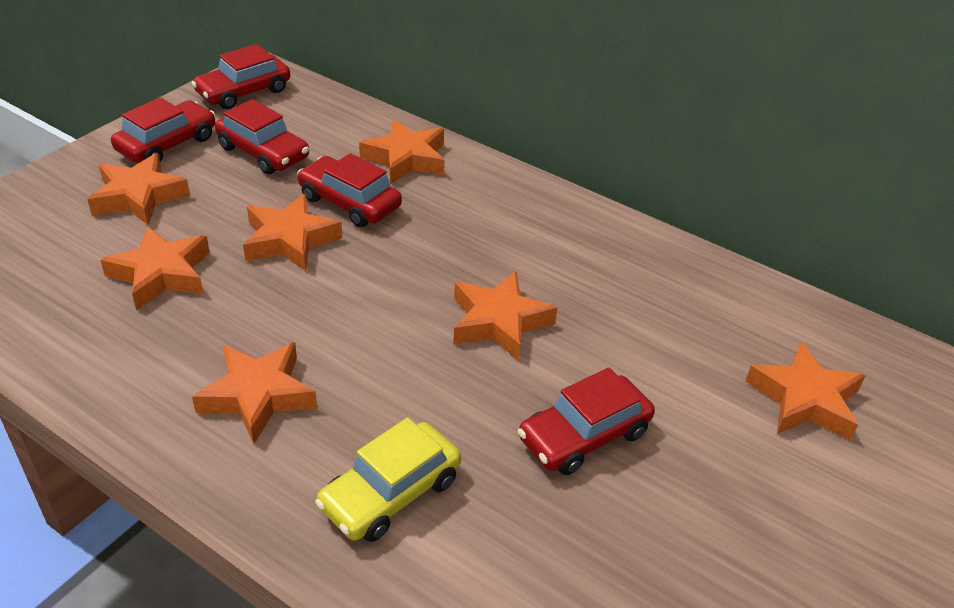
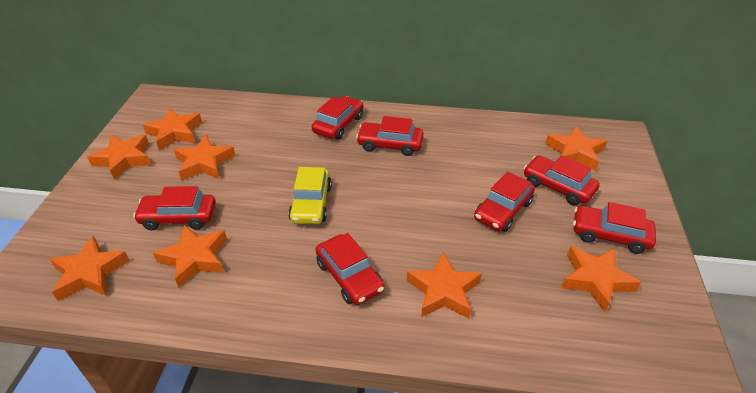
orange star: 7 -> 8
red car: 5 -> 7

